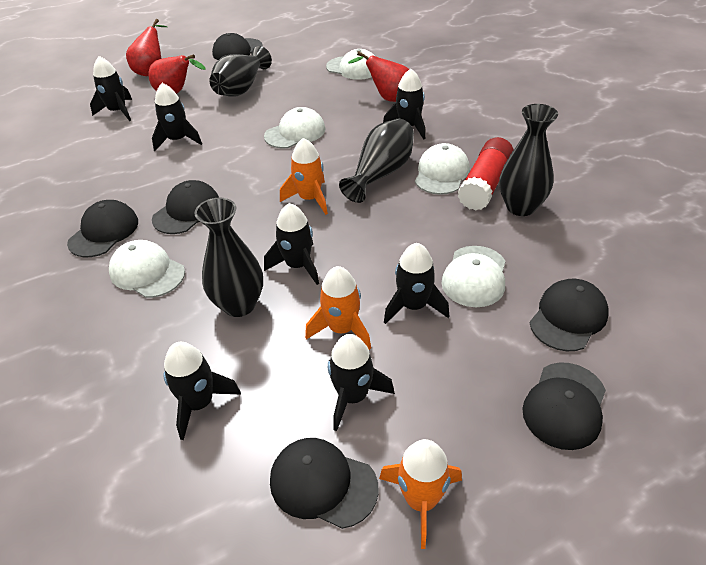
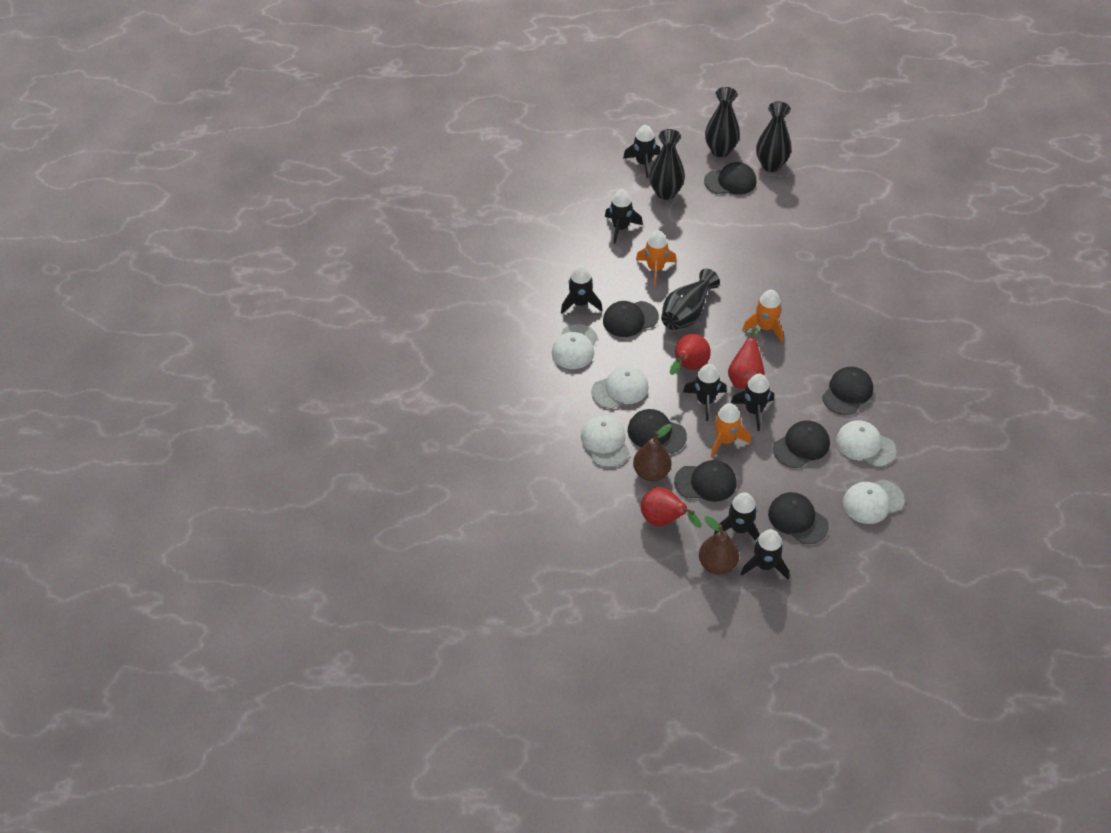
black cap: 6 -> 7
brown pear: 0 -> 2
red glue stick: 1 -> 0

